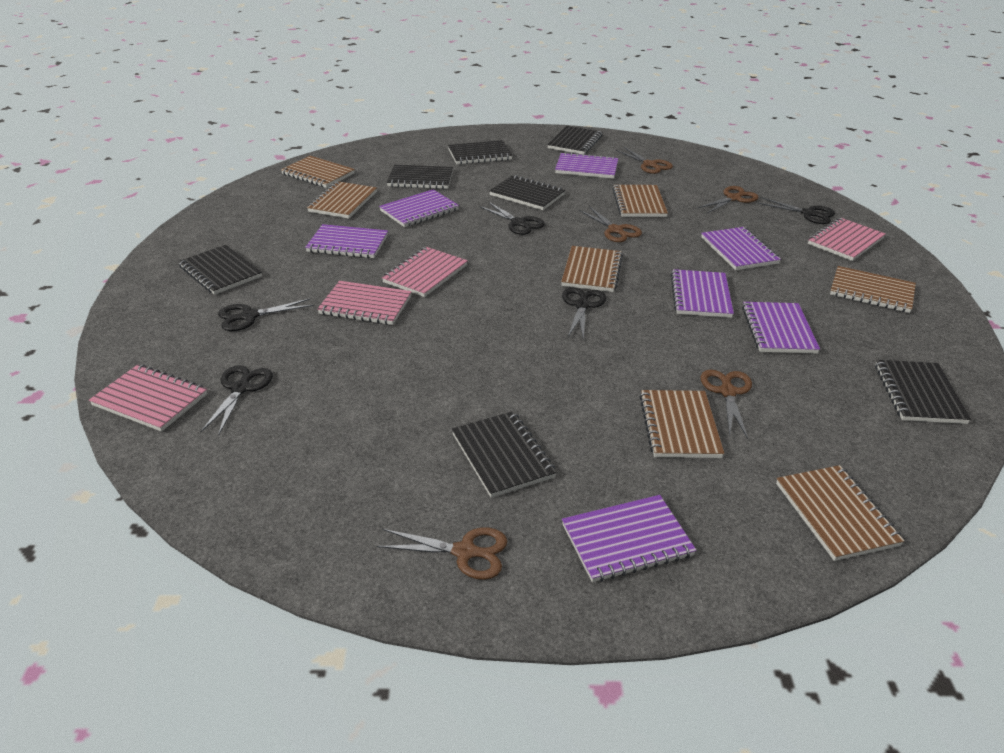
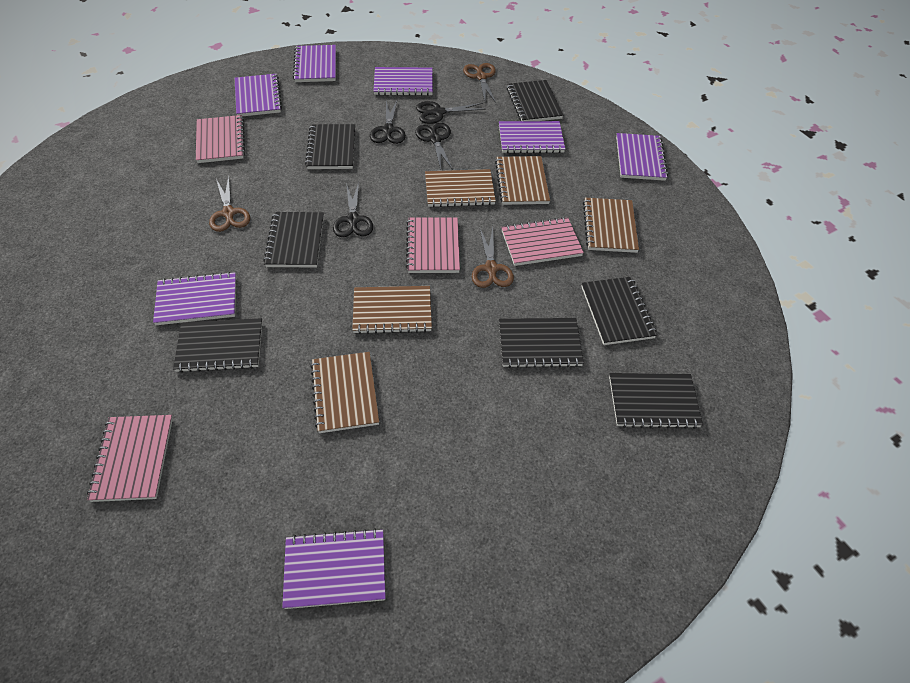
black scissors: 5 -> 4
brown notebook: 7 -> 5
brown scissors: 5 -> 3

